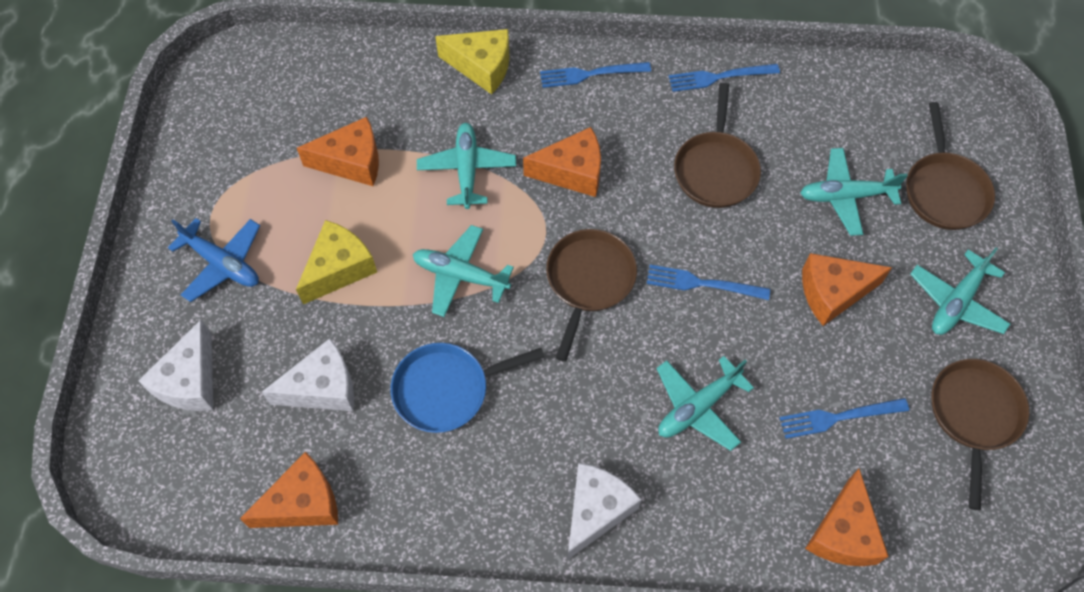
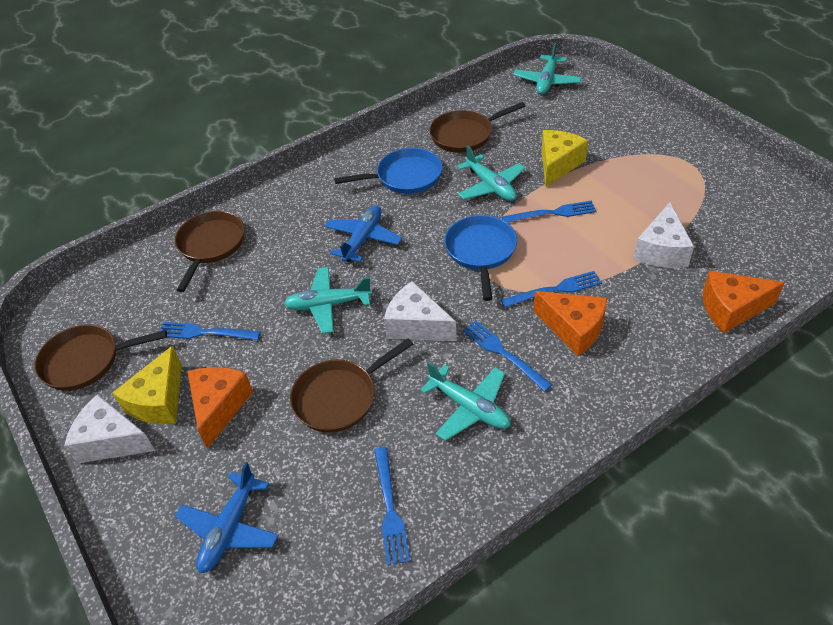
blue fork: 4 -> 5
blue pan: 1 -> 2
blue plane: 1 -> 2
orange cheese: 5 -> 3
turquoise plane: 5 -> 4

